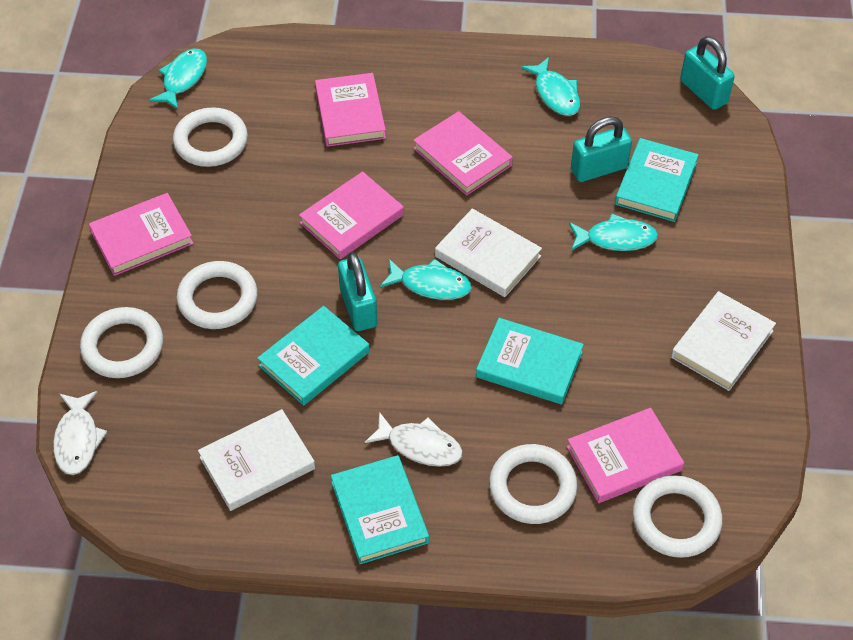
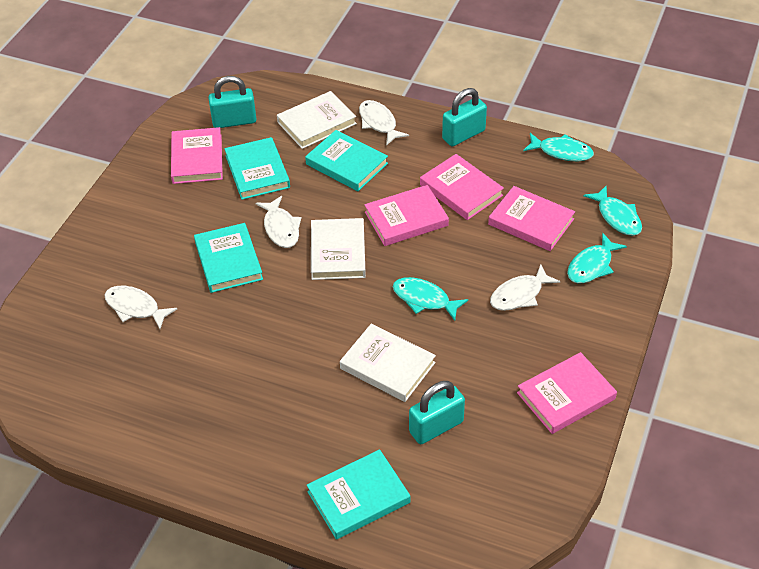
white fish: 2 -> 4
white ring: 5 -> 0

